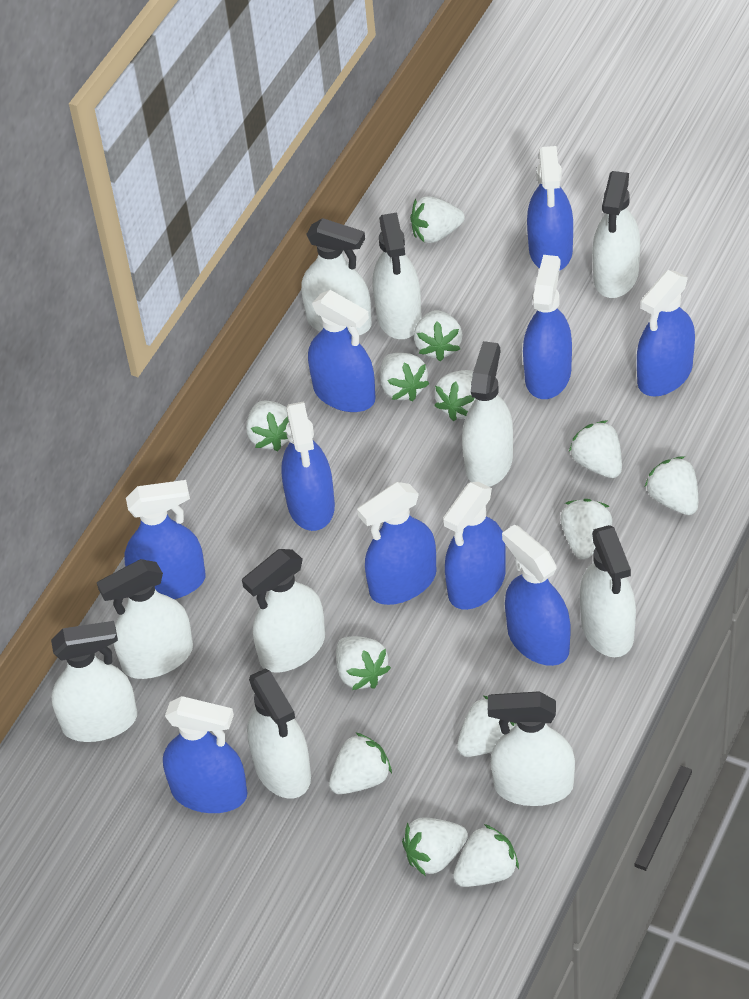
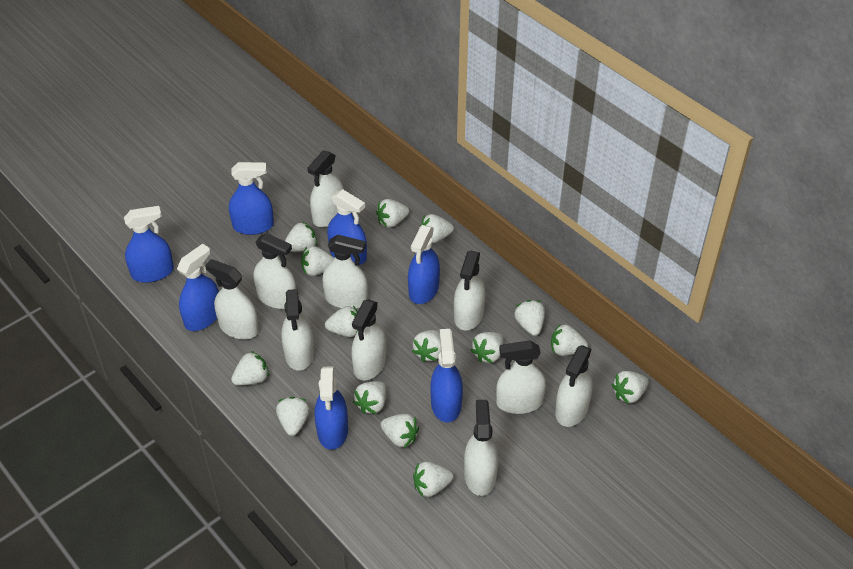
blue spray bottle: 10 -> 7
white strawberry: 13 -> 15

